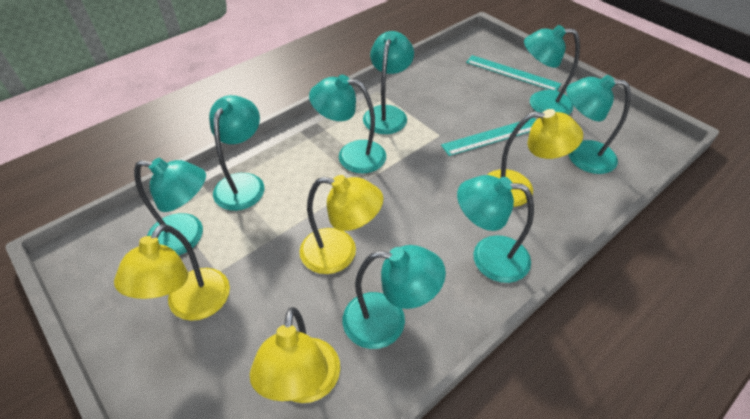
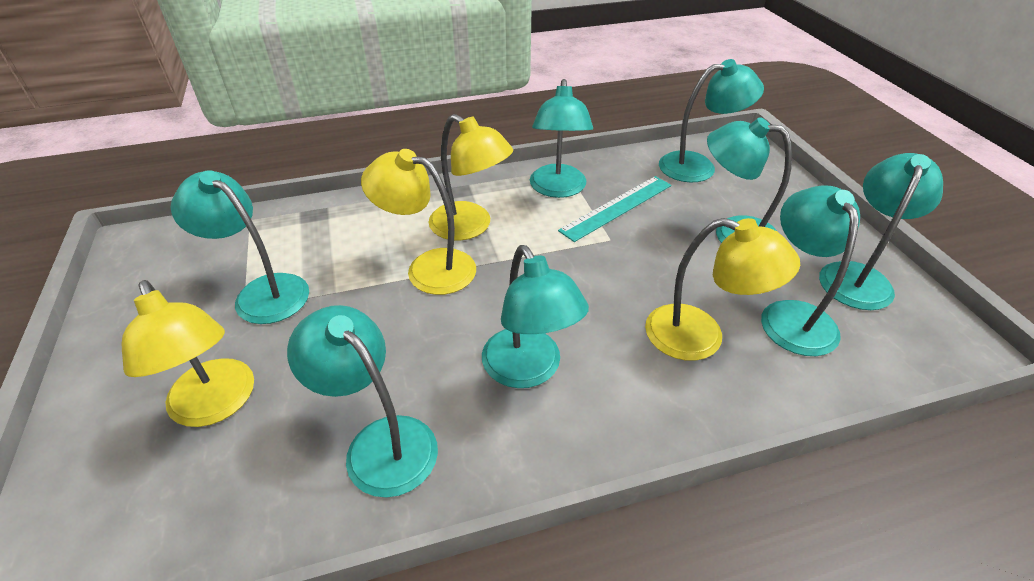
turquoise ruler: 2 -> 1

